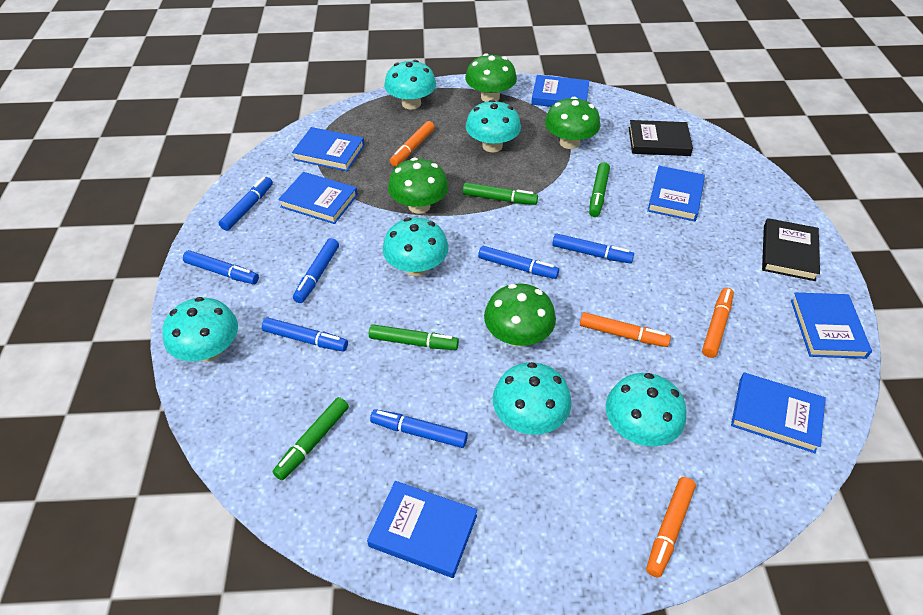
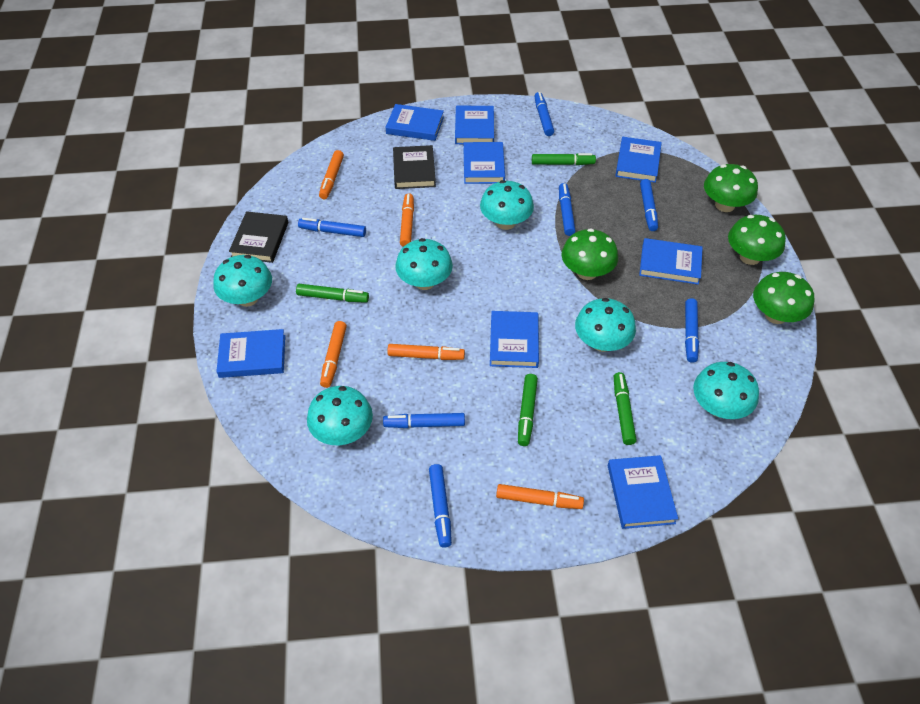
blue book: 7 -> 8
orange marker: 4 -> 5

